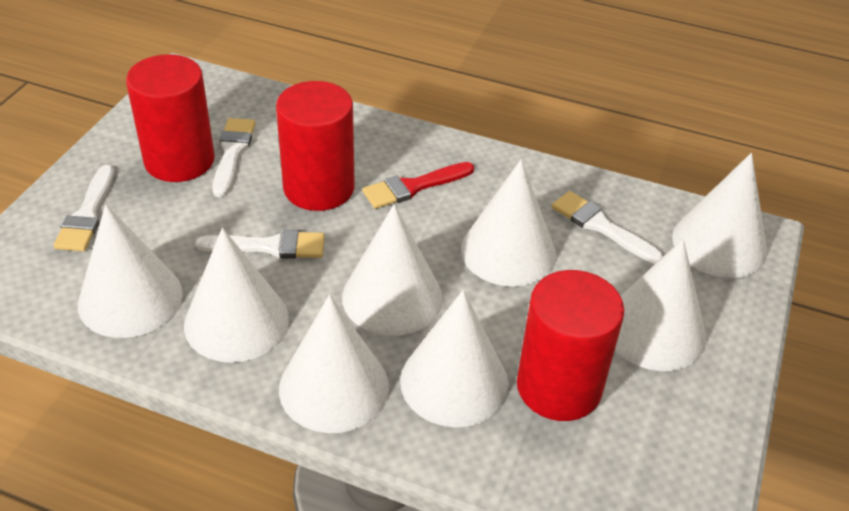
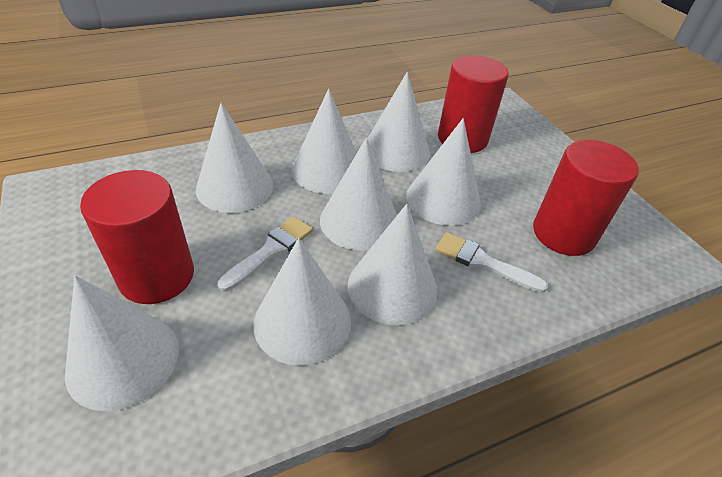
red brush: 1 -> 0
white brush: 4 -> 2

